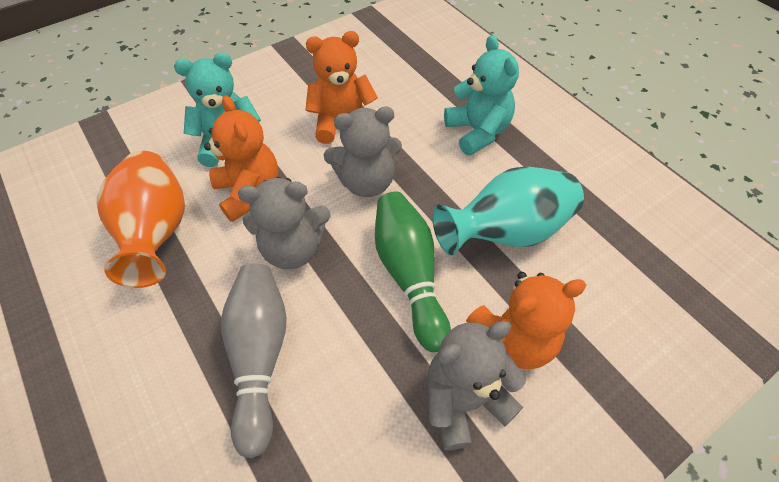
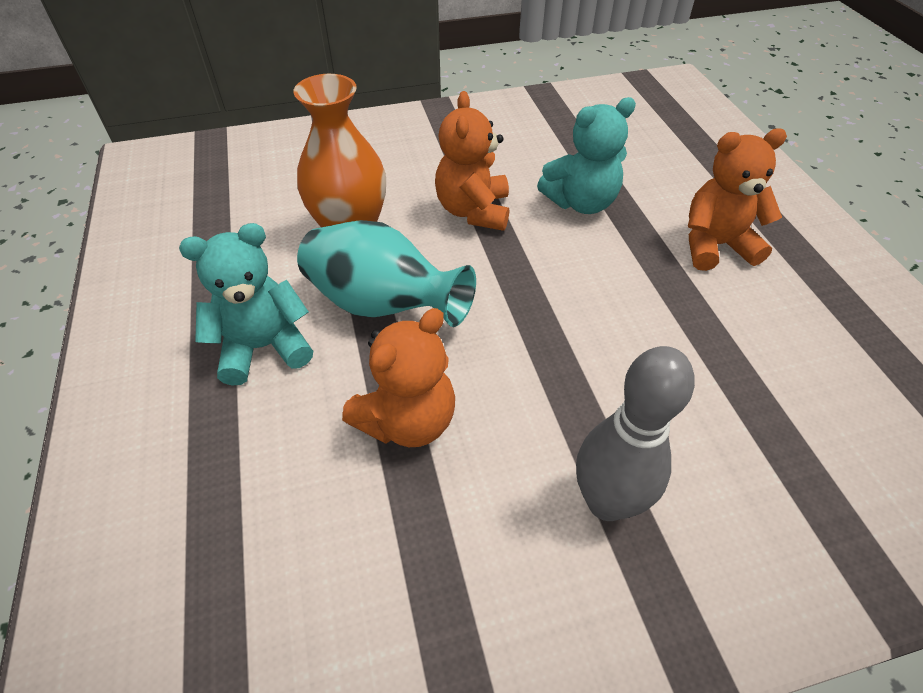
green bowling pin: 1 -> 0
grey teddy bear: 3 -> 0

